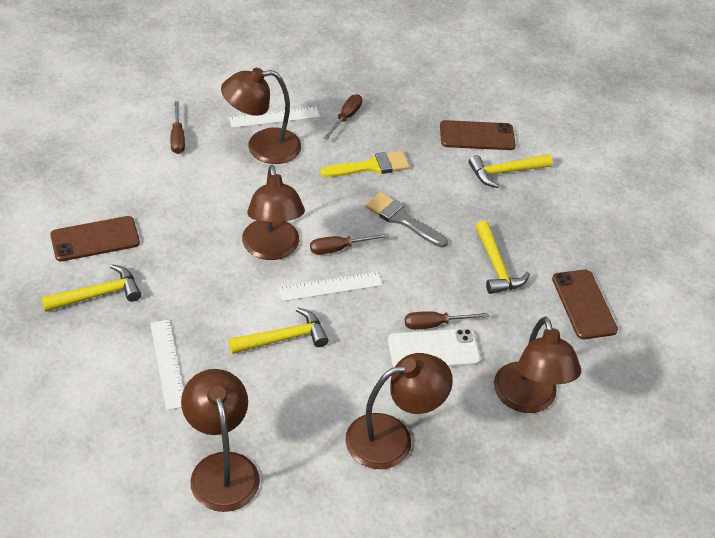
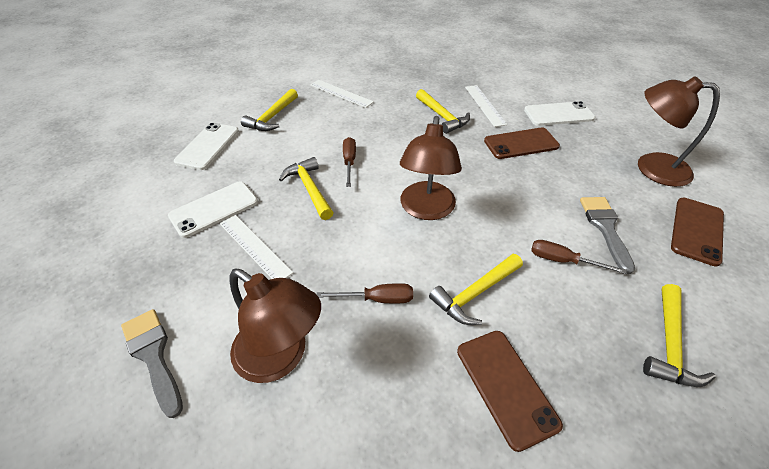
brown lamp: 5 -> 3
brown screwdriver: 4 -> 3
grey brush: 1 -> 2
white phone: 1 -> 3
yellow brush: 1 -> 0
yellow hammer: 4 -> 5

